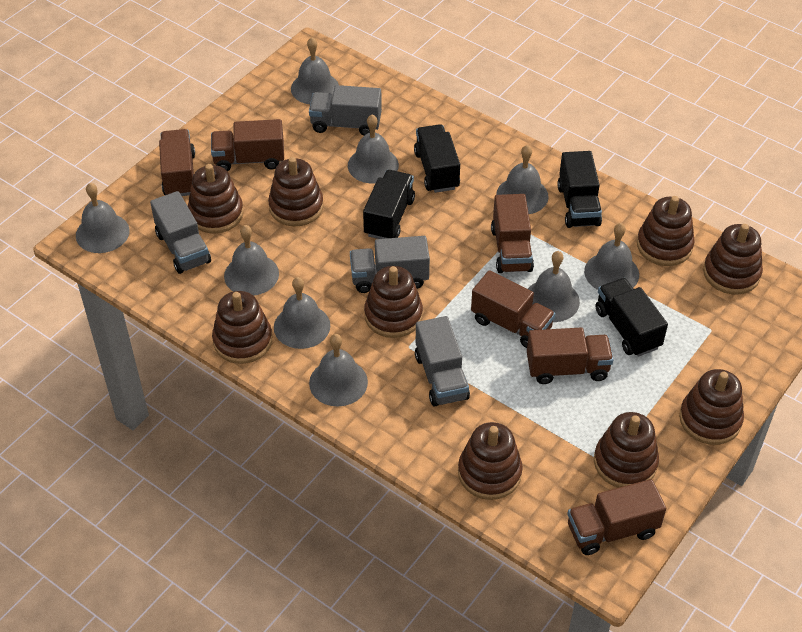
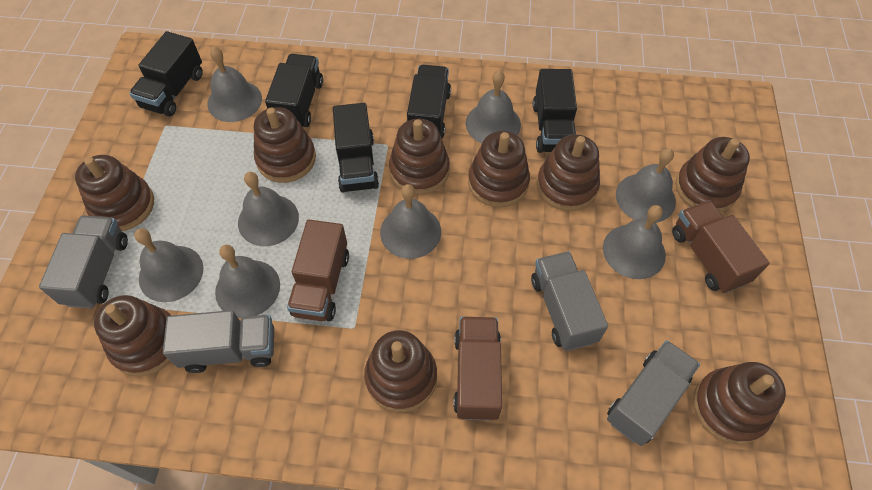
black truck: 4 -> 5
brown truck: 6 -> 3
grey bell: 9 -> 8

